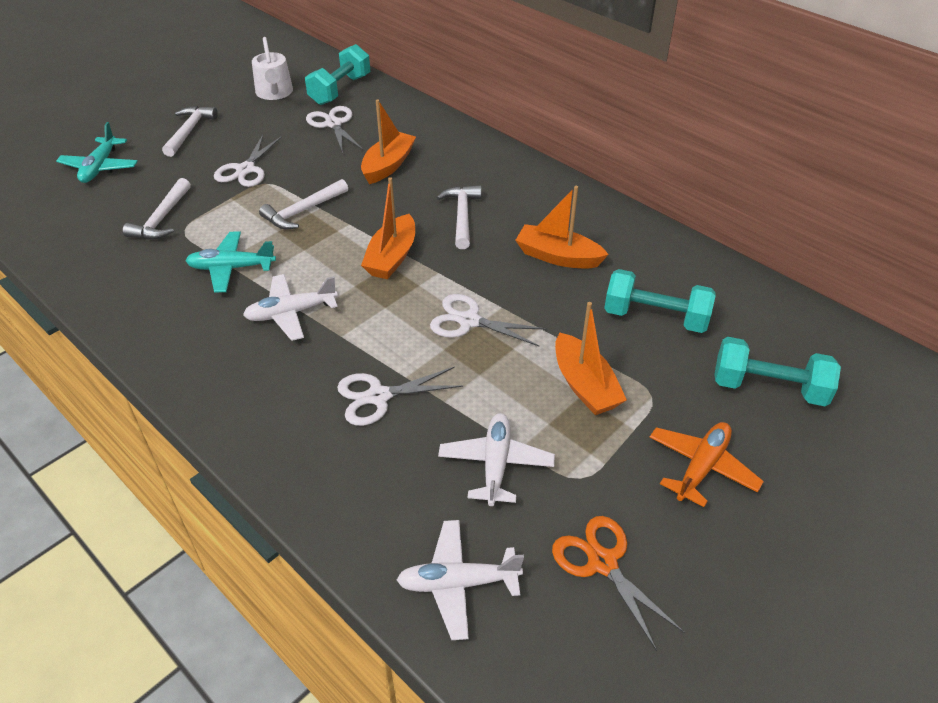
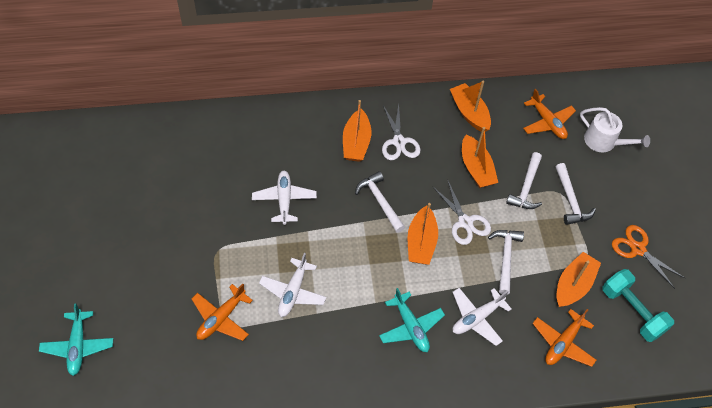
orange boat: 4 -> 5
orange plane: 1 -> 3
turquoise dumbbell: 3 -> 1
white scissors: 4 -> 2

